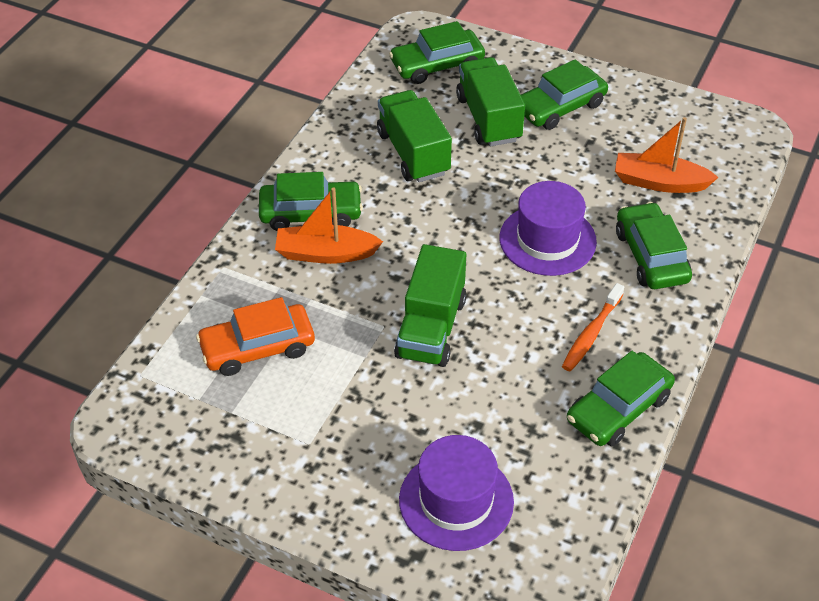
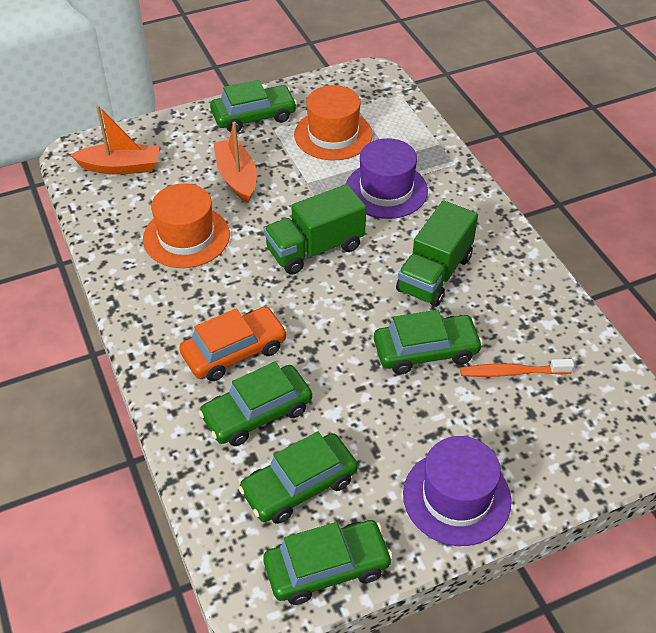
green truck: 3 -> 2
orange hat: 0 -> 2

